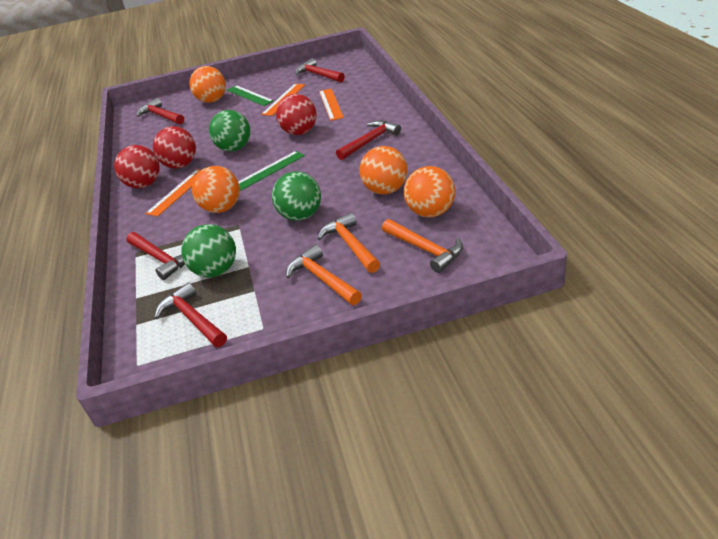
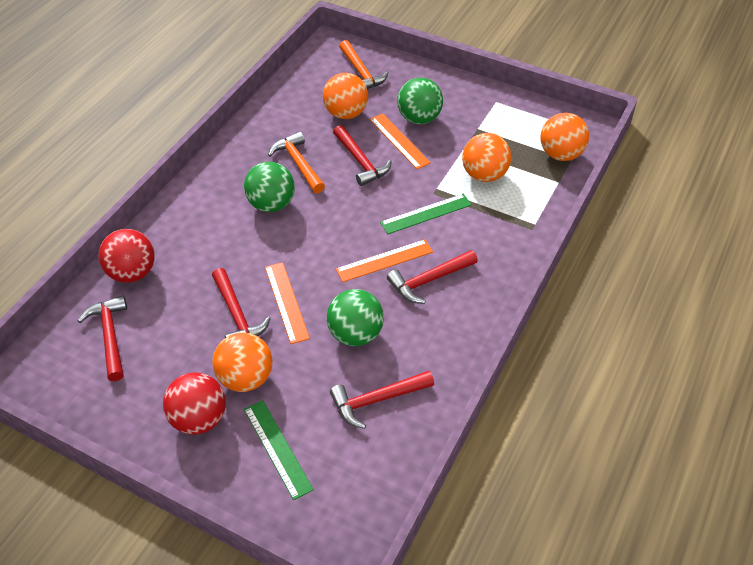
orange hammer: 3 -> 2
red ball: 3 -> 2

